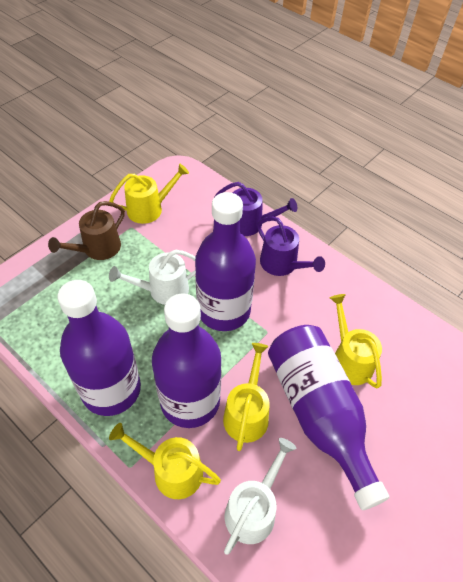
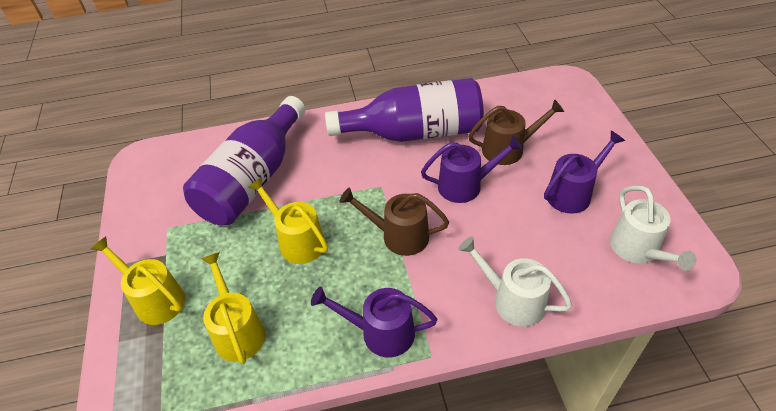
brown watering can: 1 -> 2
purple bottle: 4 -> 2
purple watering can: 2 -> 3
yellow watering can: 4 -> 3

